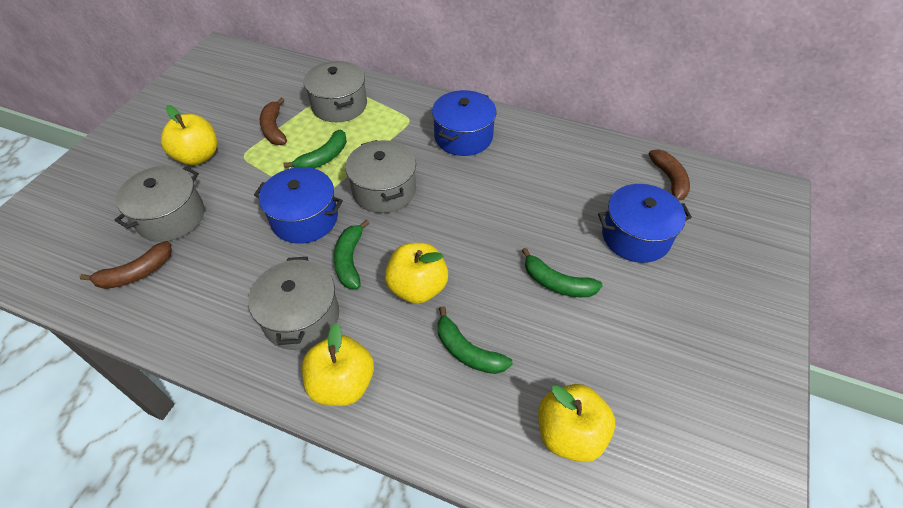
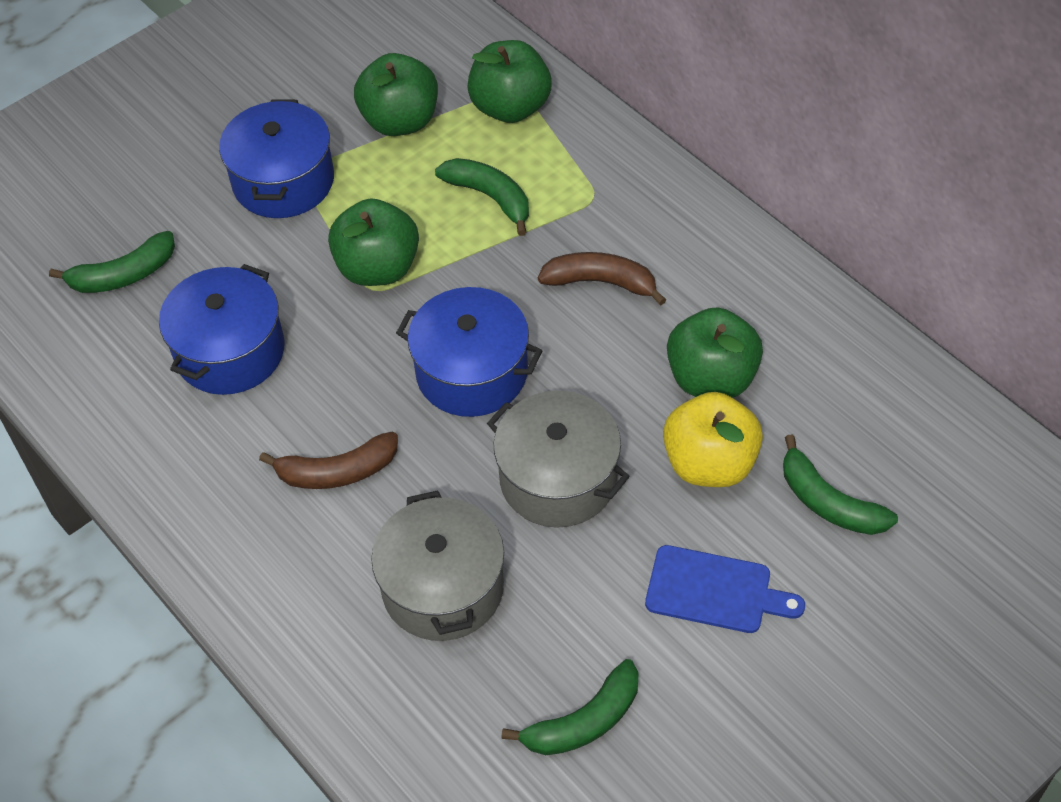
blue cutting board: 0 -> 1
brown banana: 3 -> 2
green apple: 0 -> 4
grey pot: 4 -> 2
yellow apple: 4 -> 1

